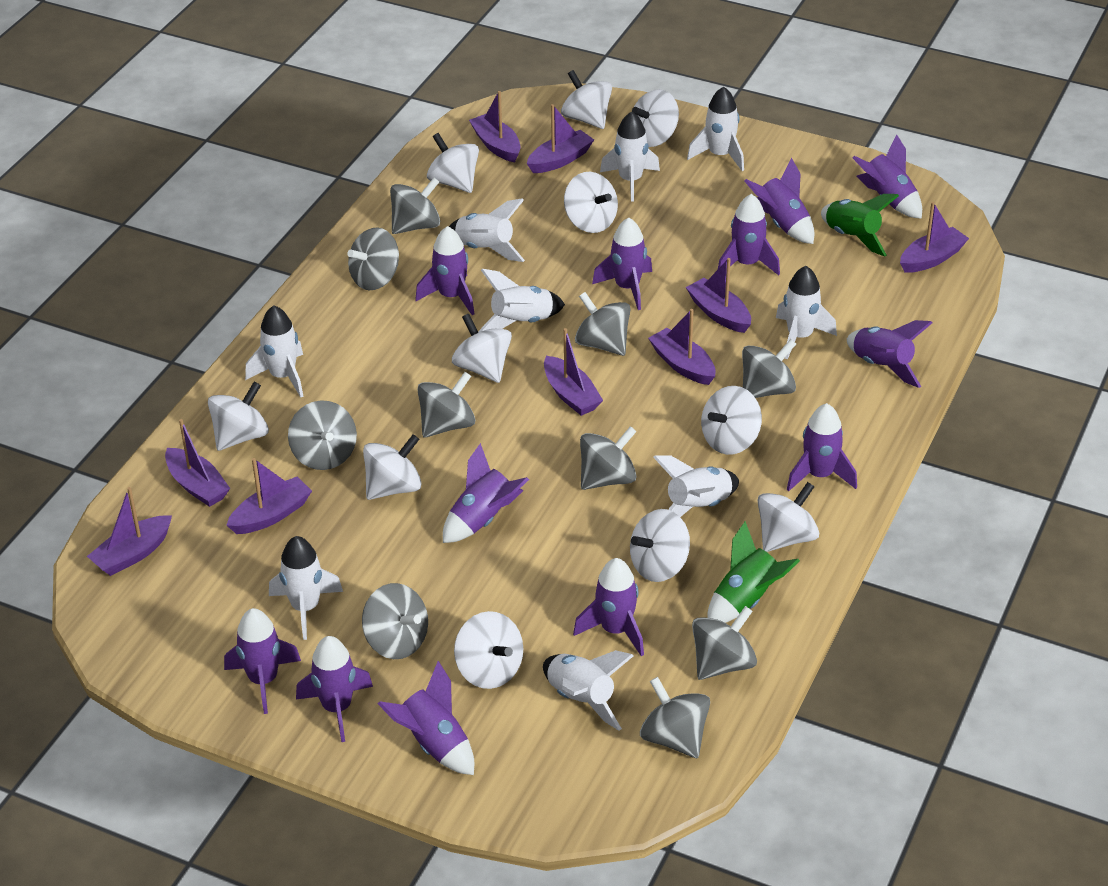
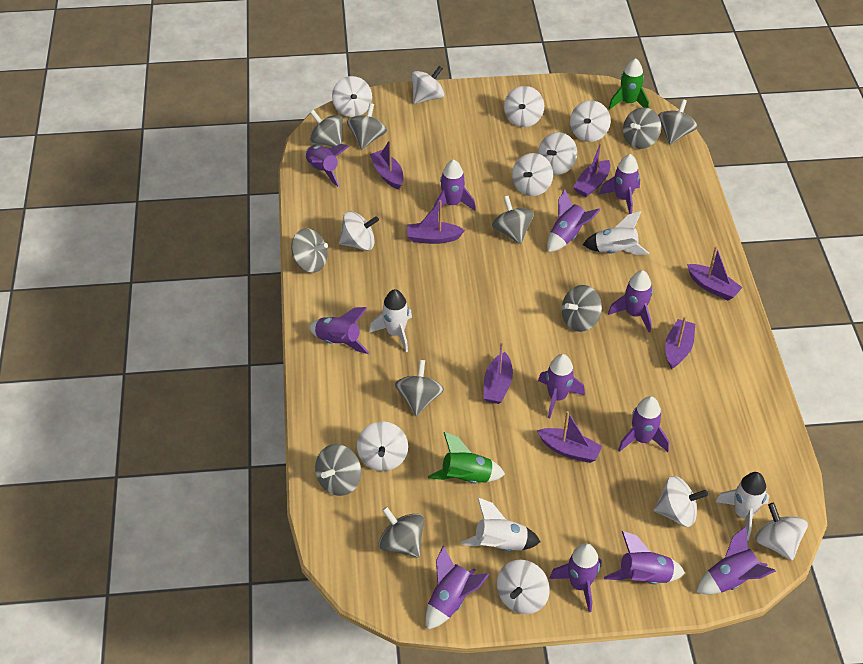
purple boat: 9 -> 7
white rocket: 9 -> 4

